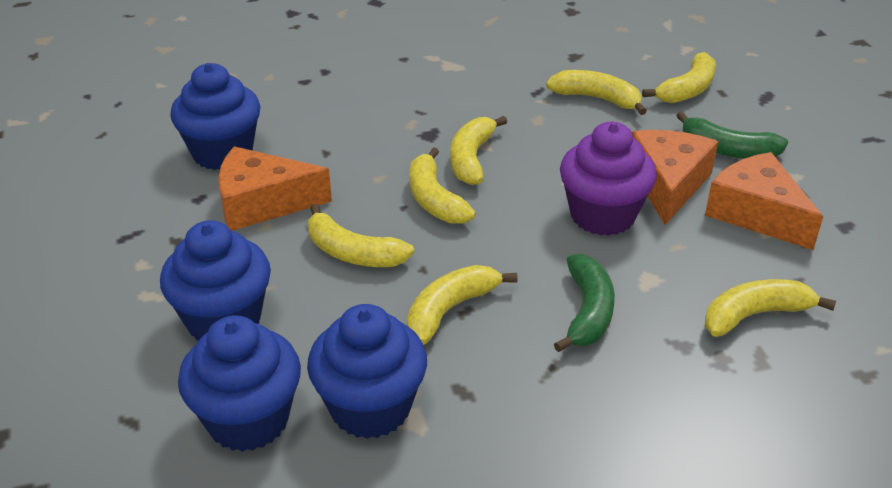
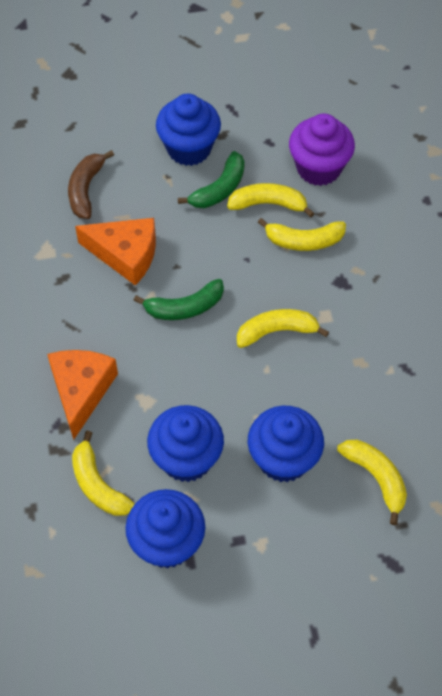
brown banana: 0 -> 1
orange cheese: 3 -> 2
yellow banana: 7 -> 5

